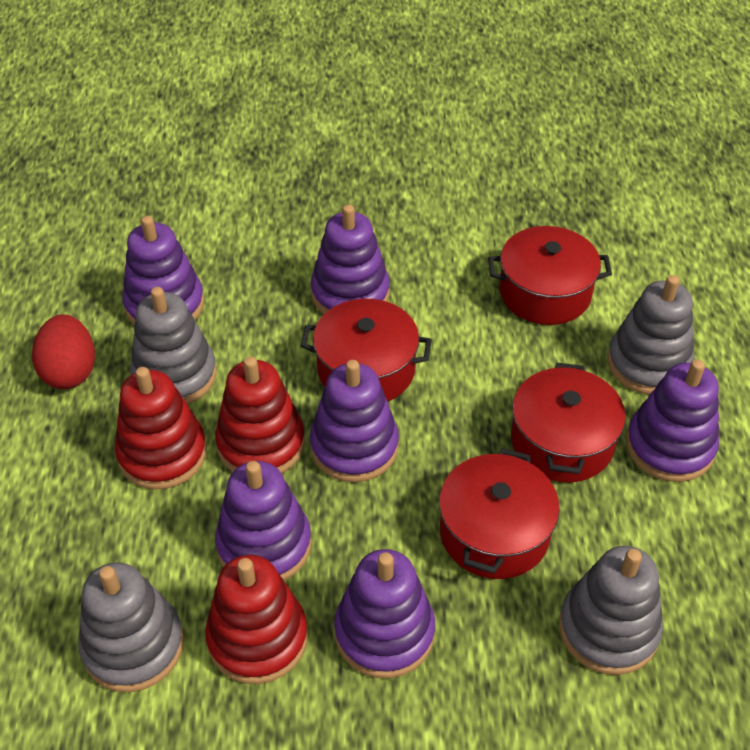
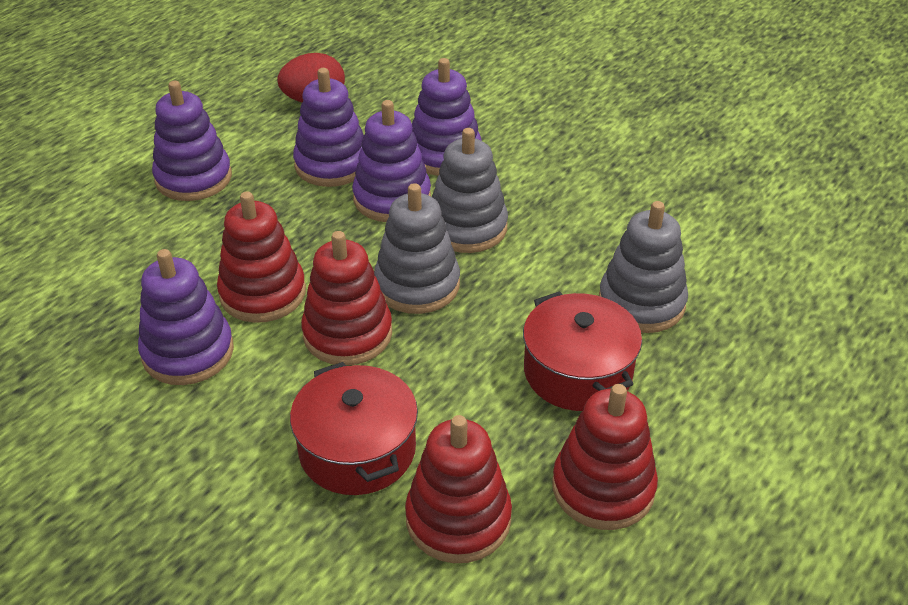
grey stacking toy: 4 -> 3
purple stacking toy: 6 -> 5
red pot: 4 -> 2
red stacking toy: 3 -> 4

